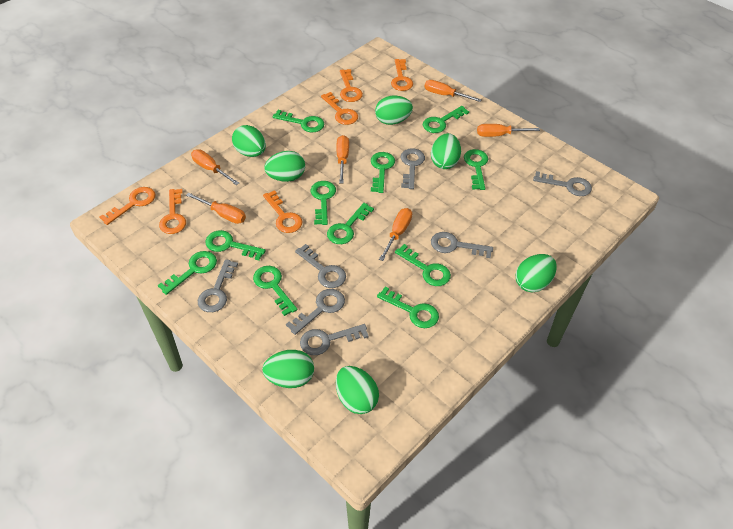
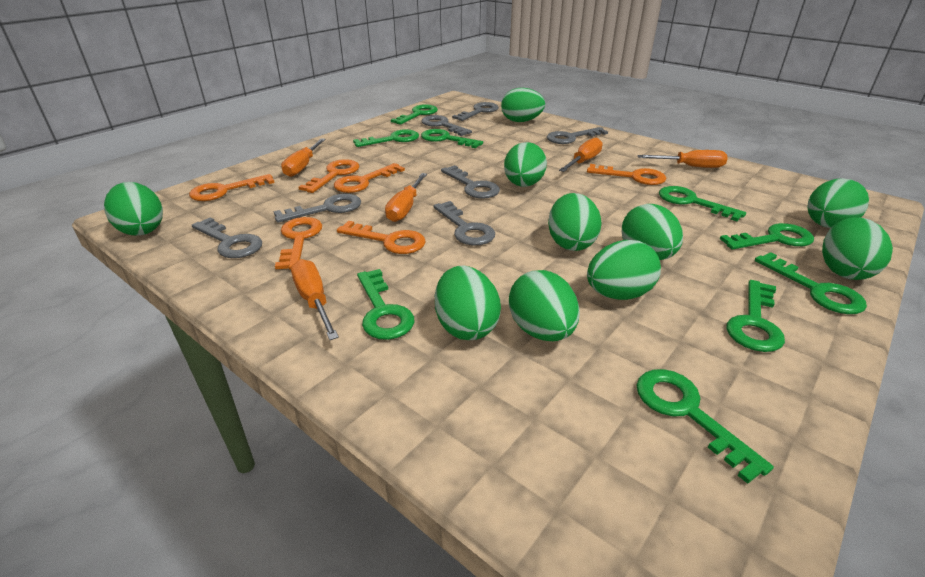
green egg: 7 -> 10
green key: 11 -> 9
orange screwdriver: 6 -> 5

